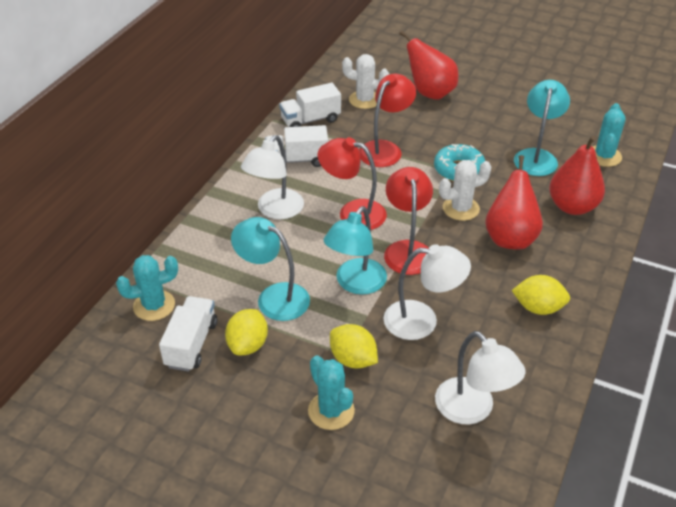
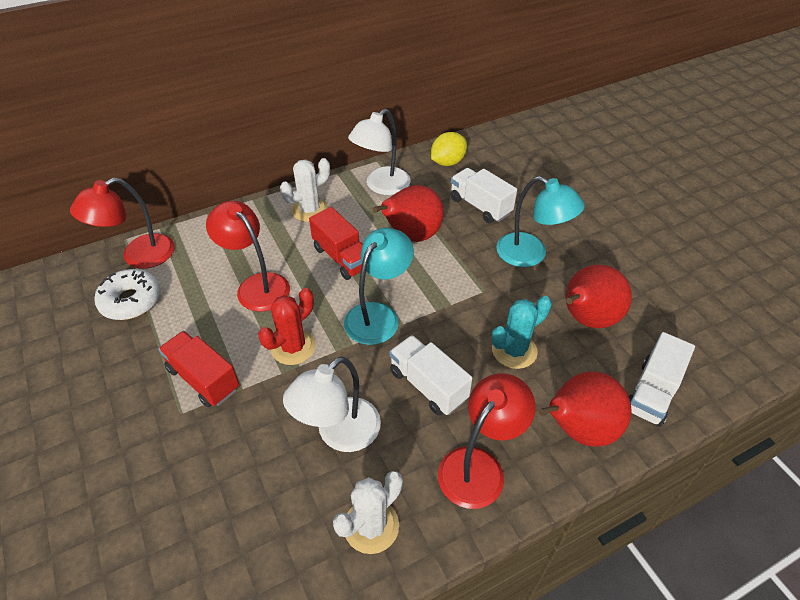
red cactus: 0 -> 1
red truck: 0 -> 2
turquoise cactus: 3 -> 1
turquoise donut: 1 -> 0
turquoise lamp: 3 -> 2
white donut: 0 -> 1
white lamp: 3 -> 2
yellow lemon: 3 -> 1

